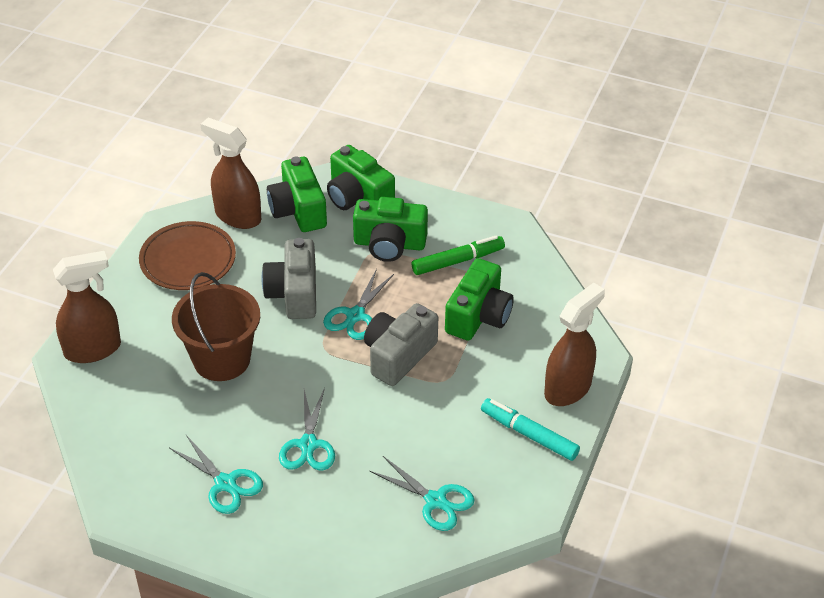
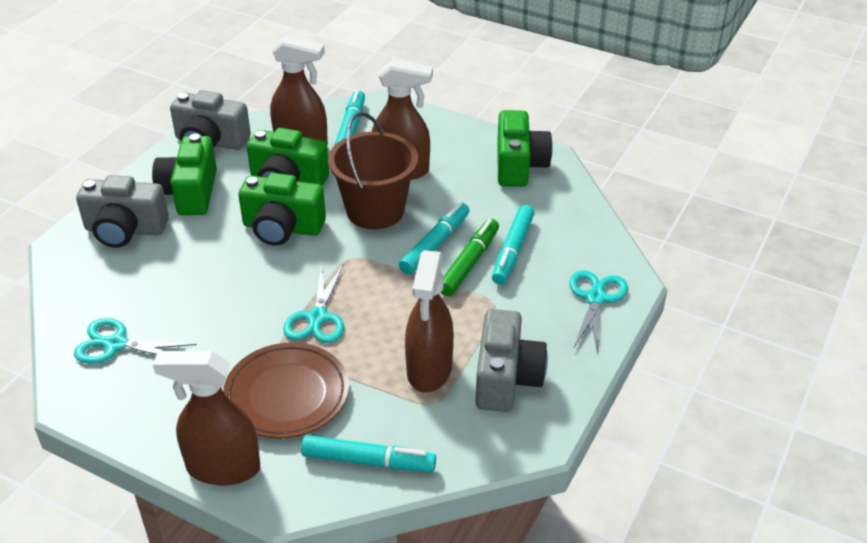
brown spray bottle: 3 -> 4
grey camera: 2 -> 3
turquoise marker: 1 -> 4
turquoise scissors: 4 -> 3

